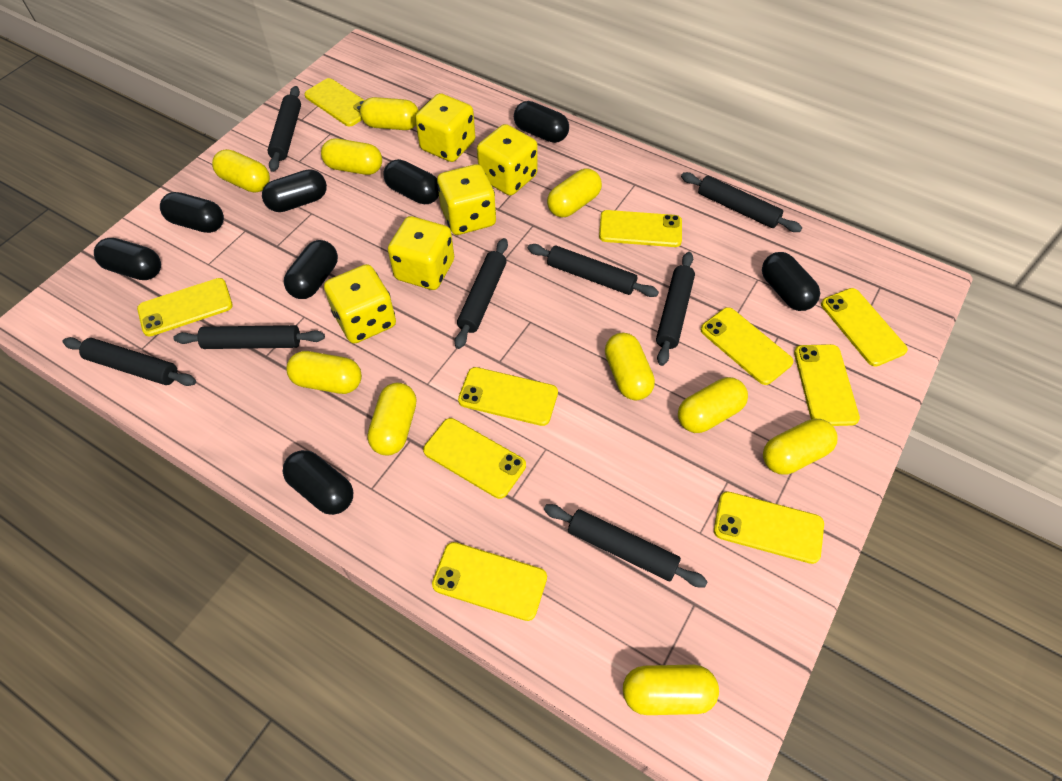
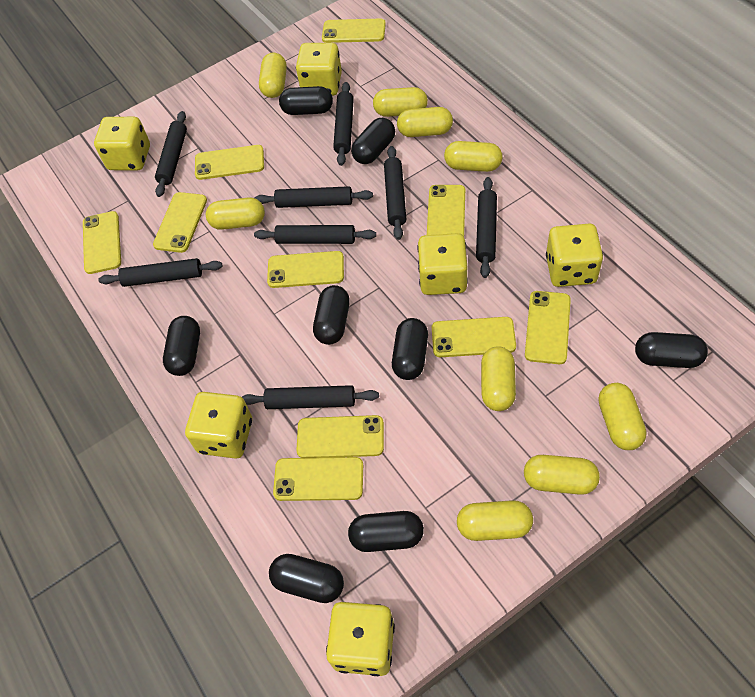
yellow capsule: 10 -> 9
yellow dice: 5 -> 6

